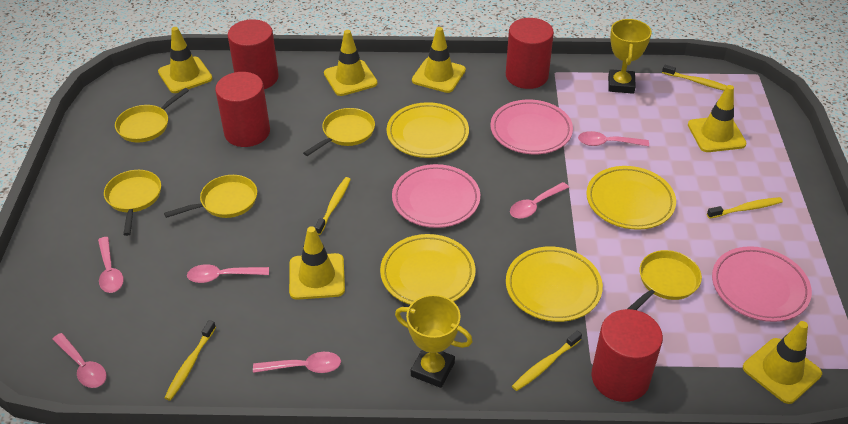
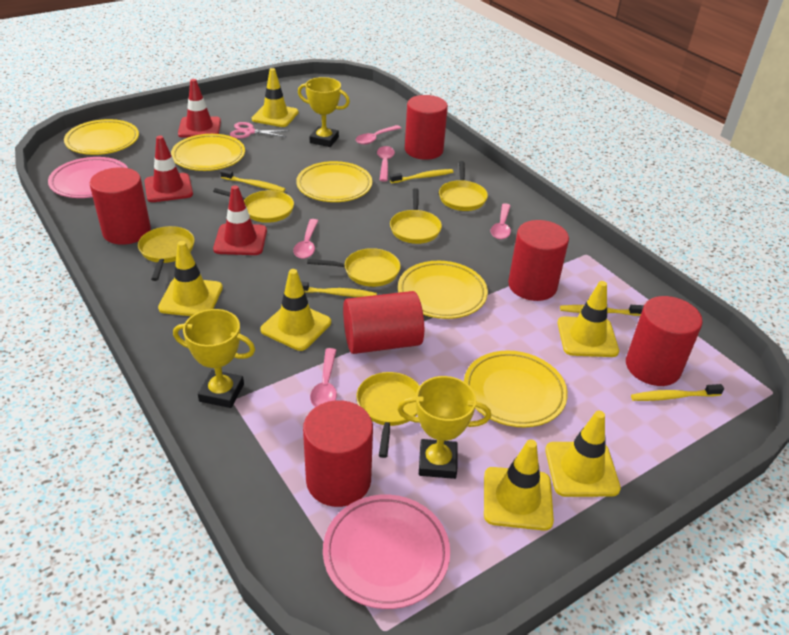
pink plate: 3 -> 2
pink scissors: 0 -> 1
pink spoon: 6 -> 5
red cylinder: 4 -> 6
red traffic cone: 0 -> 3
yellow pan: 5 -> 6
yellow plate: 4 -> 5
yellow trophy: 2 -> 3

